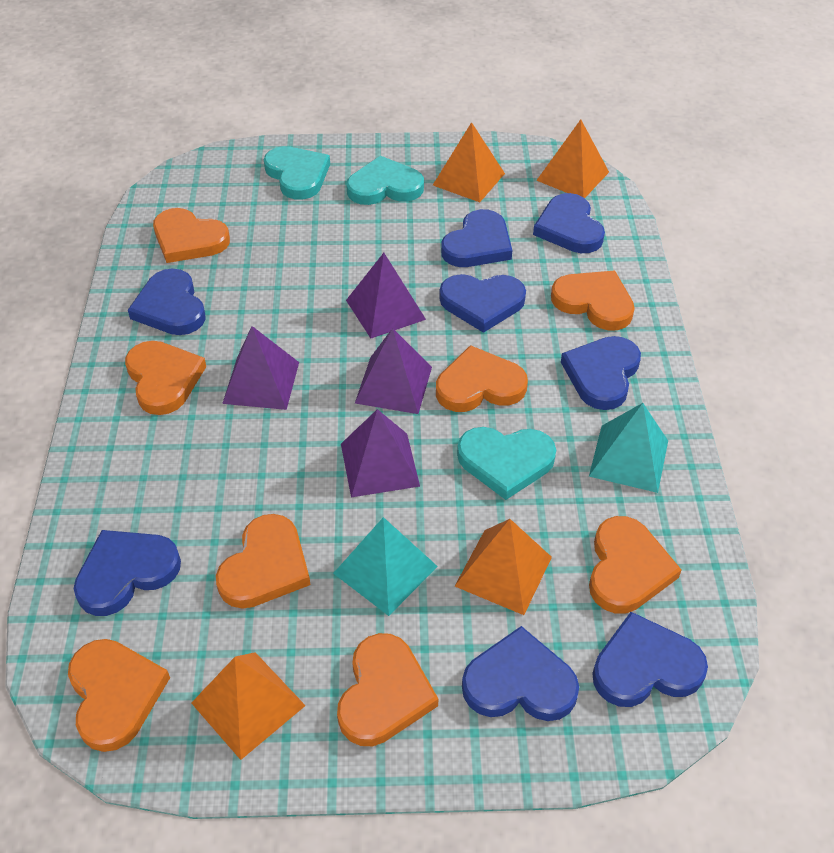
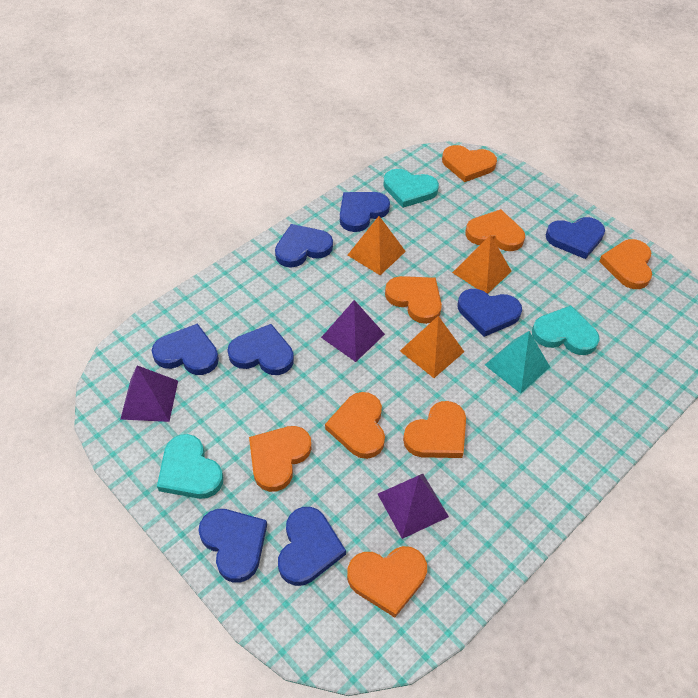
orange pyramid: 4 -> 3
purple pyramid: 4 -> 3
turquoise pyramid: 2 -> 1

